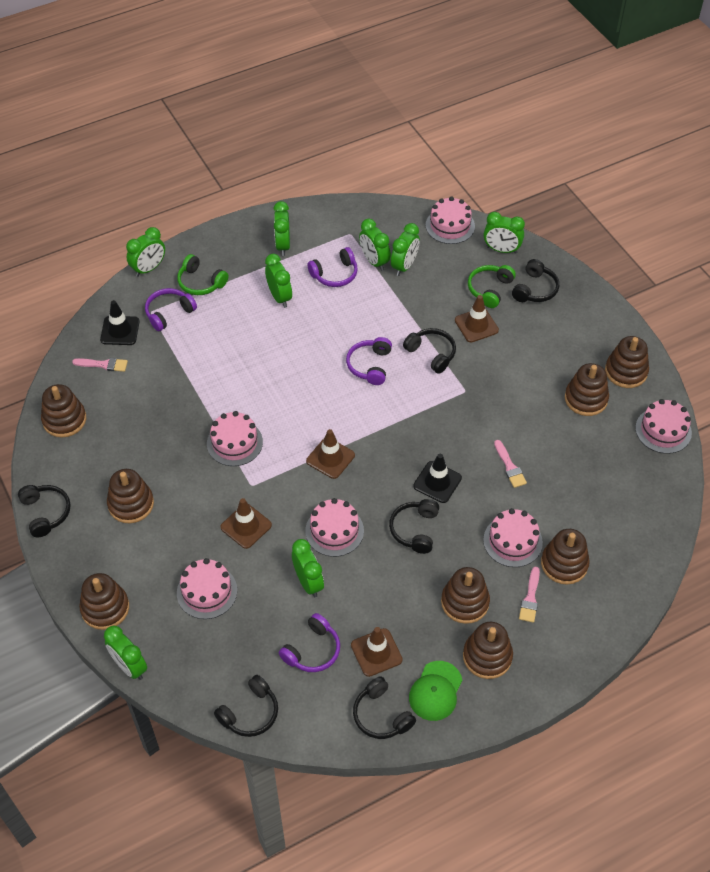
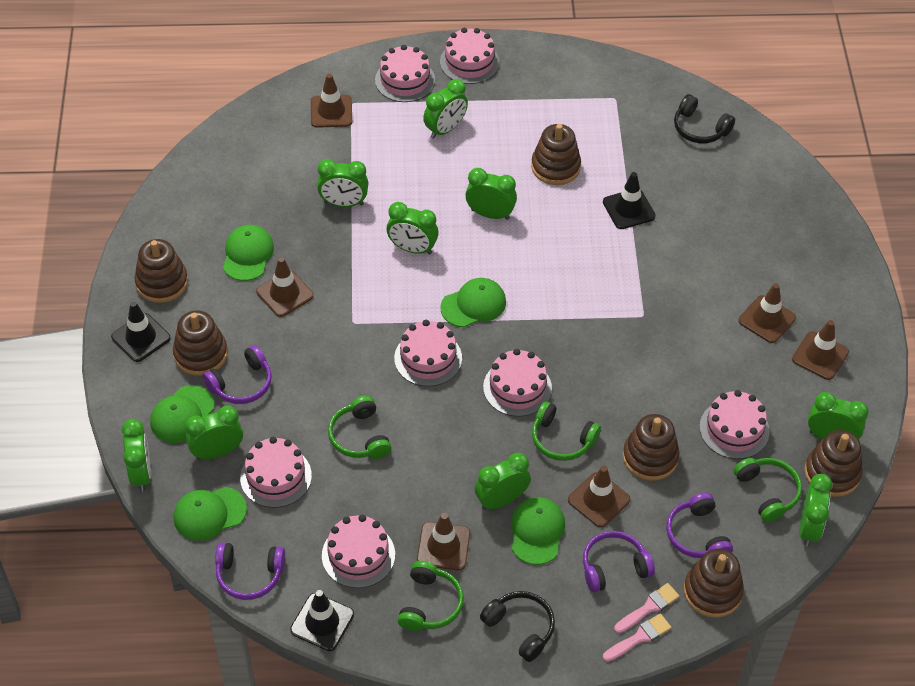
black headphones: 6 -> 2
black traffic cone: 2 -> 3
brown stacking toy: 8 -> 6
brown traffic cone: 4 -> 6
green cap: 1 -> 5
green clock: 8 -> 9
green headphones: 2 -> 4
pink brush: 3 -> 2
pink cake: 6 -> 7

